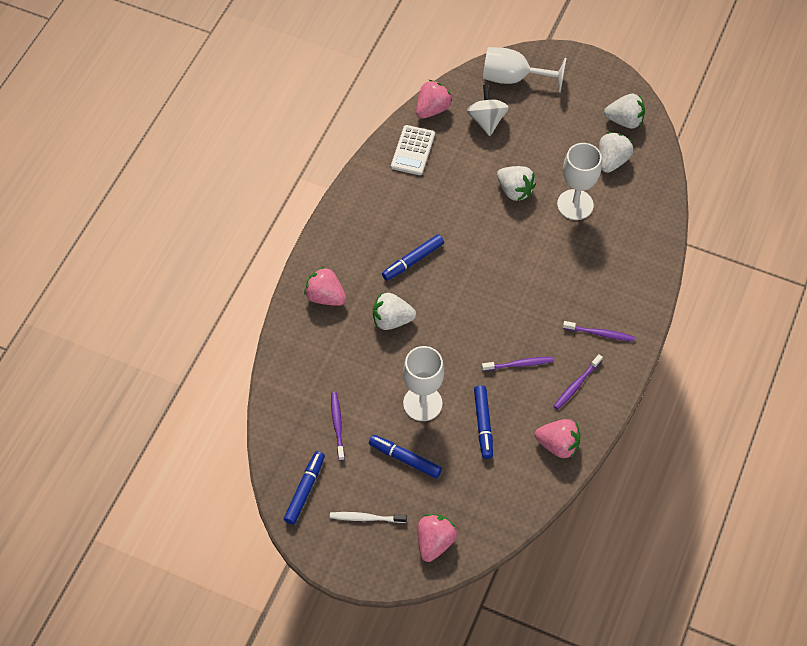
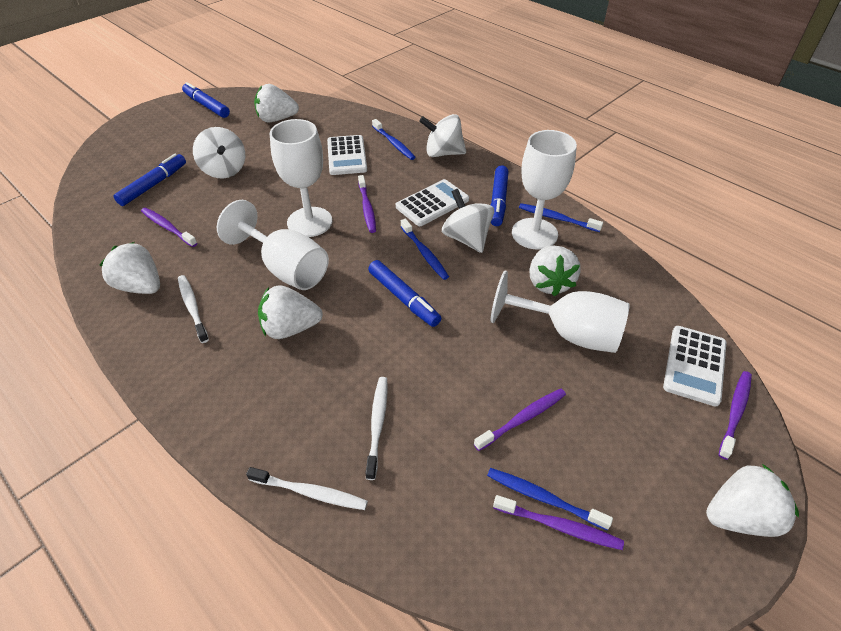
blue toothbrush: 0 -> 4
pink strawberry: 4 -> 0
purple toothbrush: 4 -> 5
white calculator: 1 -> 3
white goblet: 3 -> 4
white spinning top: 1 -> 3
white strawberry: 4 -> 5
white toothbrush: 1 -> 3

